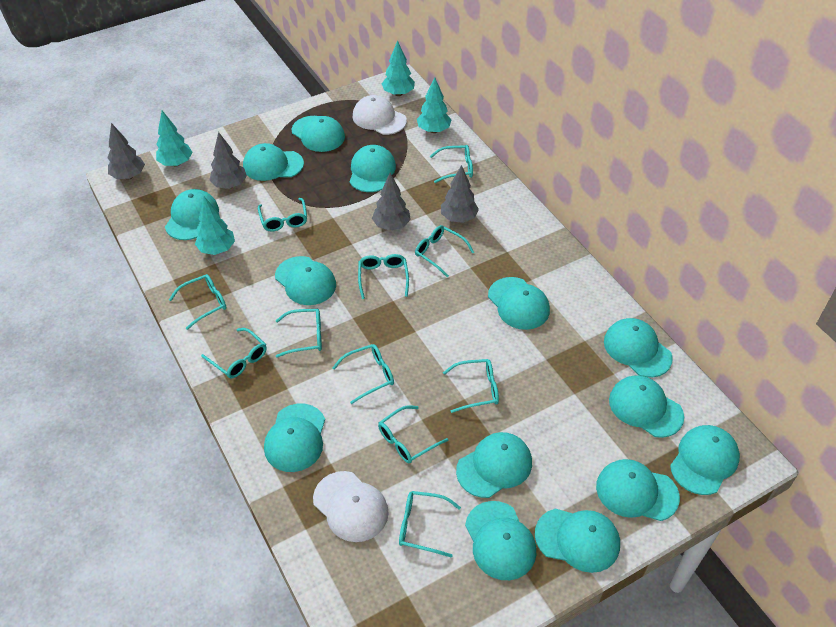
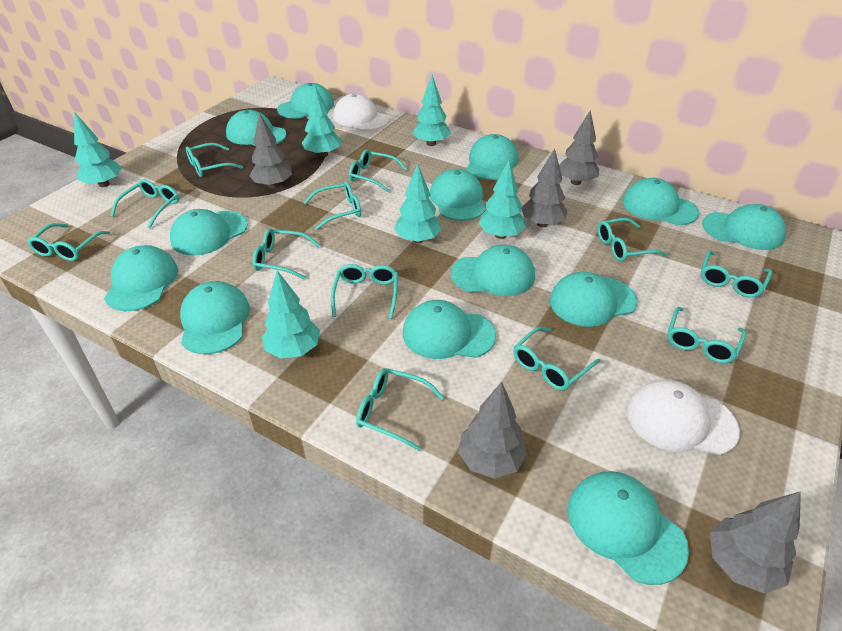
grey tree: 4 -> 5
turquoise cap: 14 -> 13
turquoise glasses: 11 -> 12
turquoise tree: 4 -> 6

